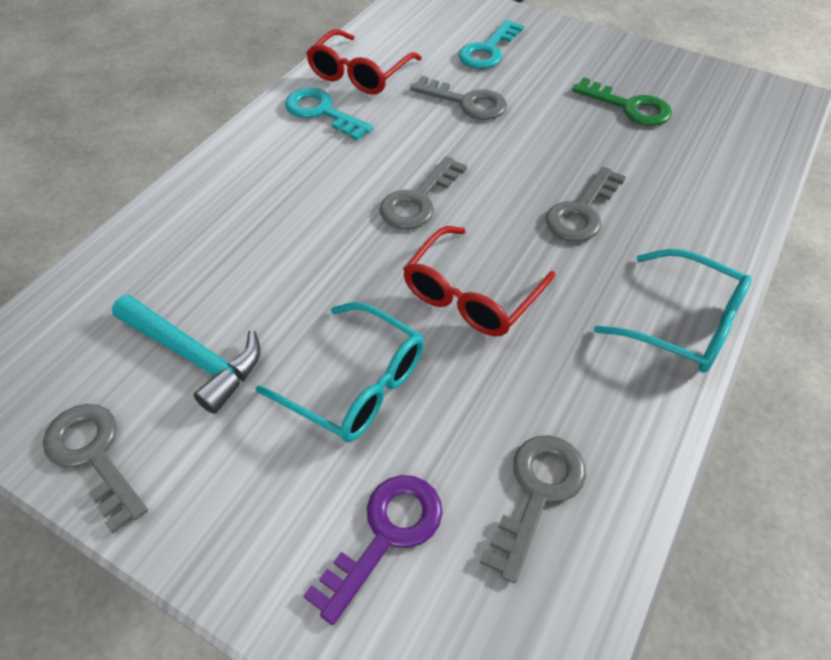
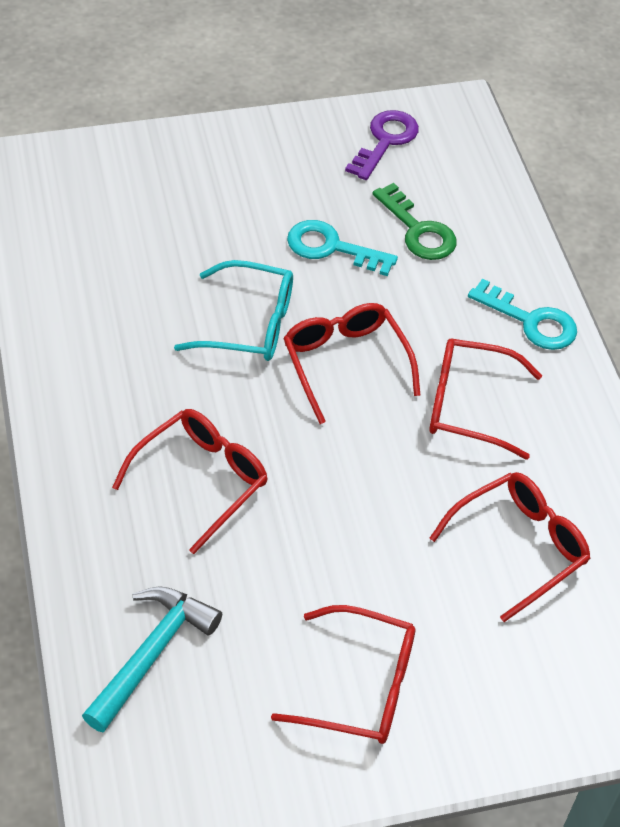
grey key: 5 -> 0
red glasses: 2 -> 5
turquoise glasses: 2 -> 1

